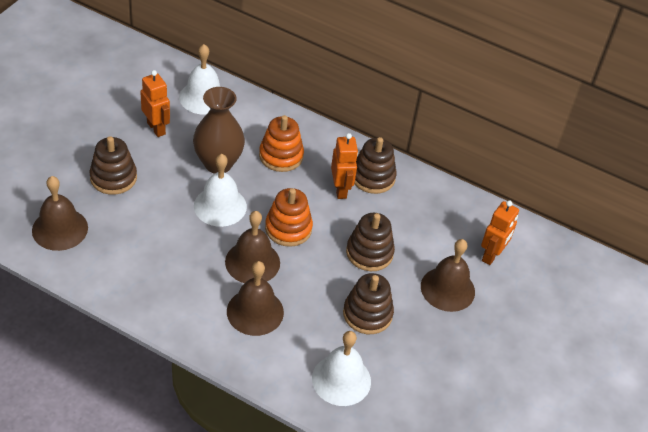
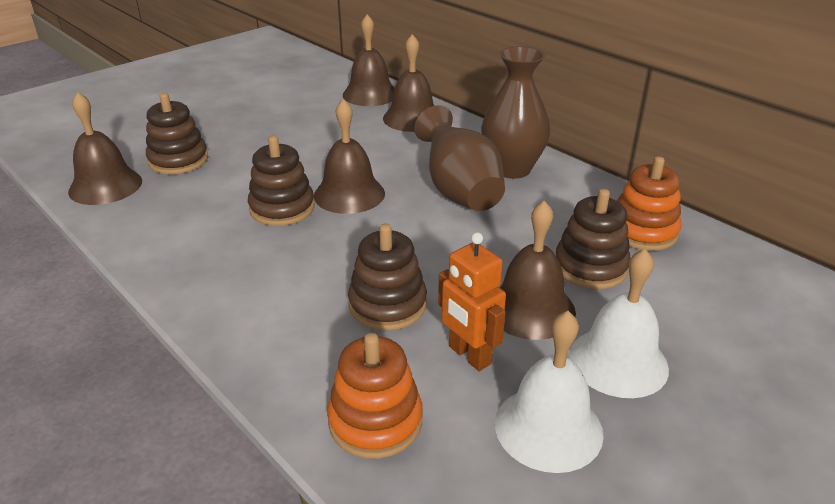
brown bell: 4 -> 5
brown vase: 1 -> 2
orange robot: 3 -> 1
white bell: 3 -> 2

